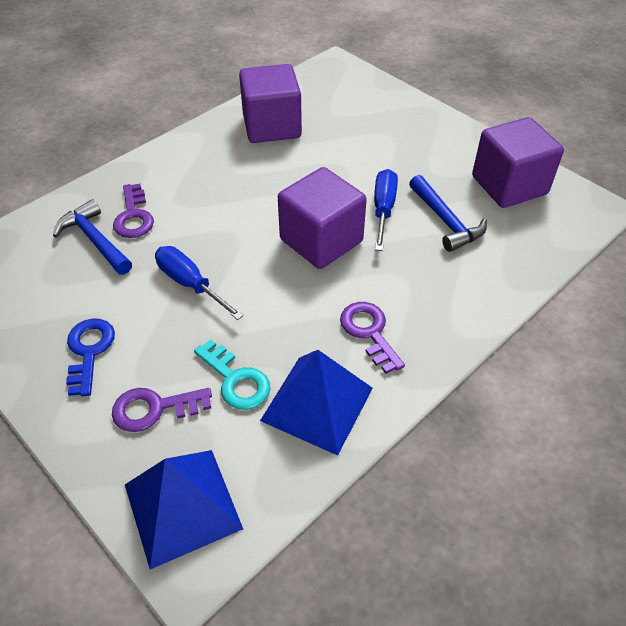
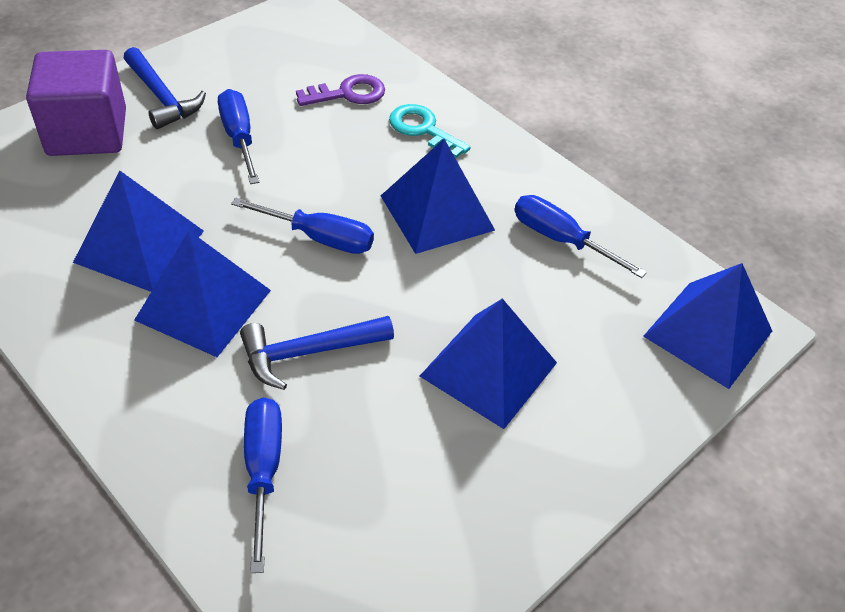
blue key: 1 -> 0
blue pyramid: 2 -> 5
blue screwdriver: 2 -> 4
purple cube: 3 -> 1
purple key: 3 -> 1

